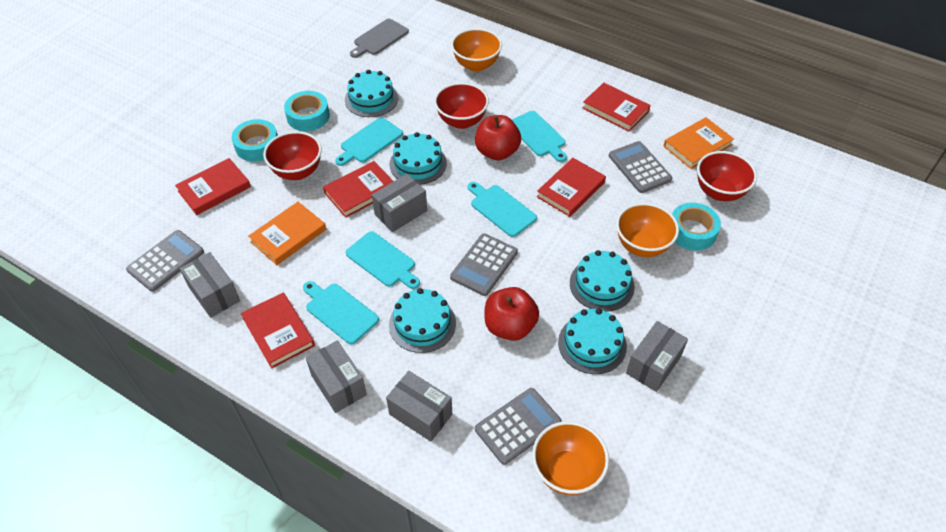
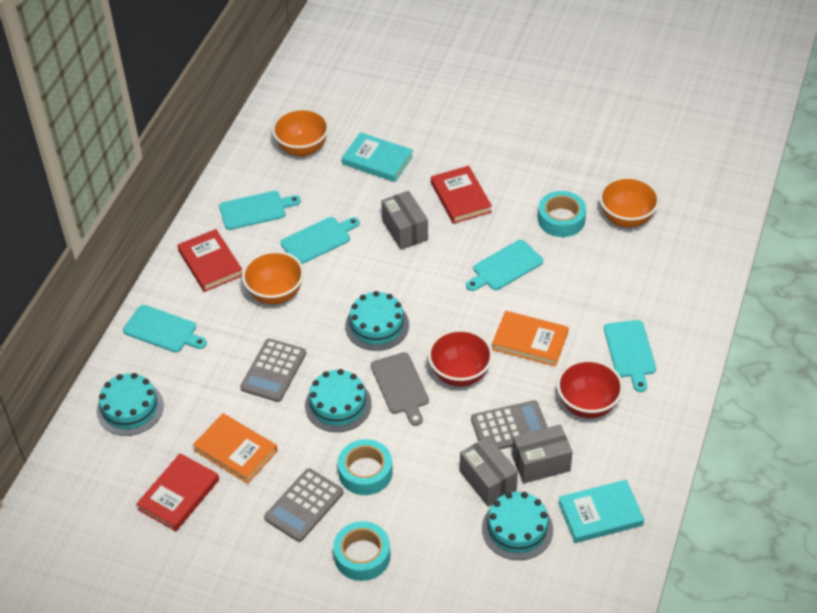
grey box: 5 -> 3
grey calculator: 4 -> 3
red apple: 2 -> 0
red book: 5 -> 3
red bowl: 3 -> 2
turquoise book: 0 -> 2
turquoise cake: 5 -> 4

